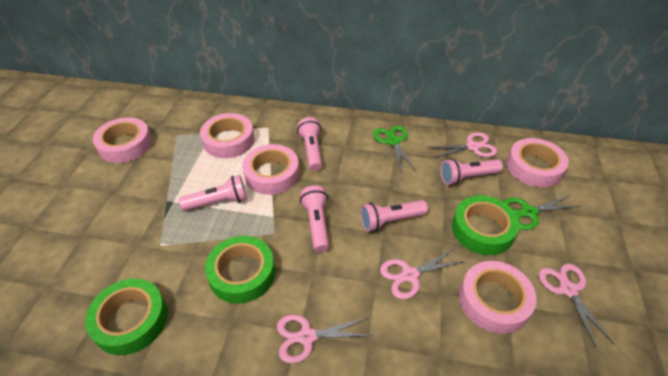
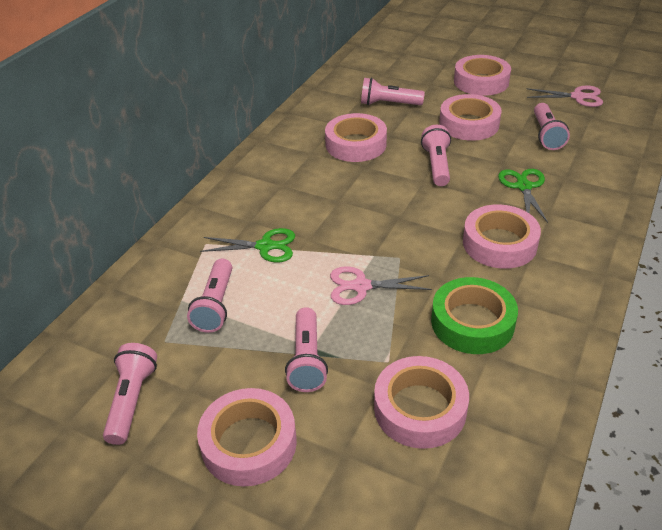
green tape: 3 -> 1
pink flashlight: 5 -> 6
pink scissors: 4 -> 2
pink tape: 5 -> 6

